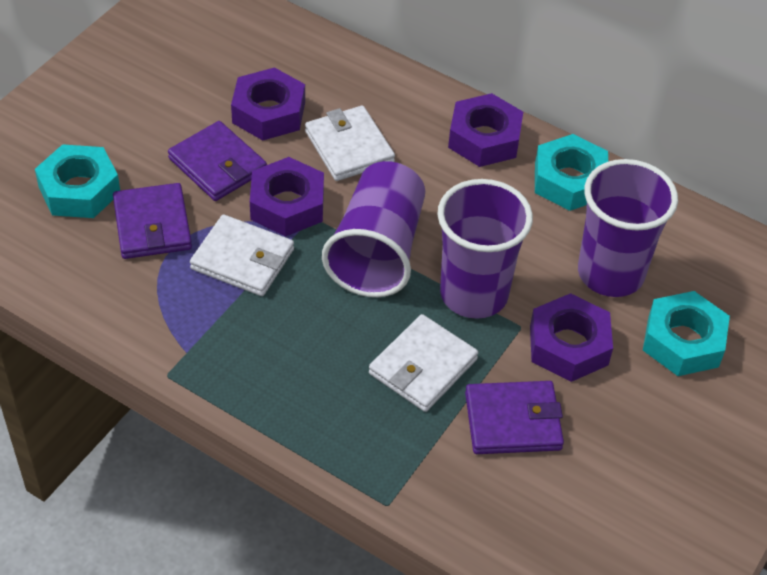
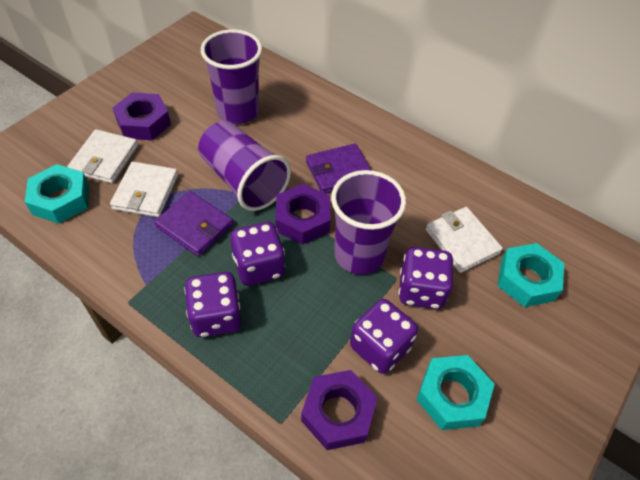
purple dice: 0 -> 4
purple nut: 4 -> 3
purple wallet: 3 -> 2

